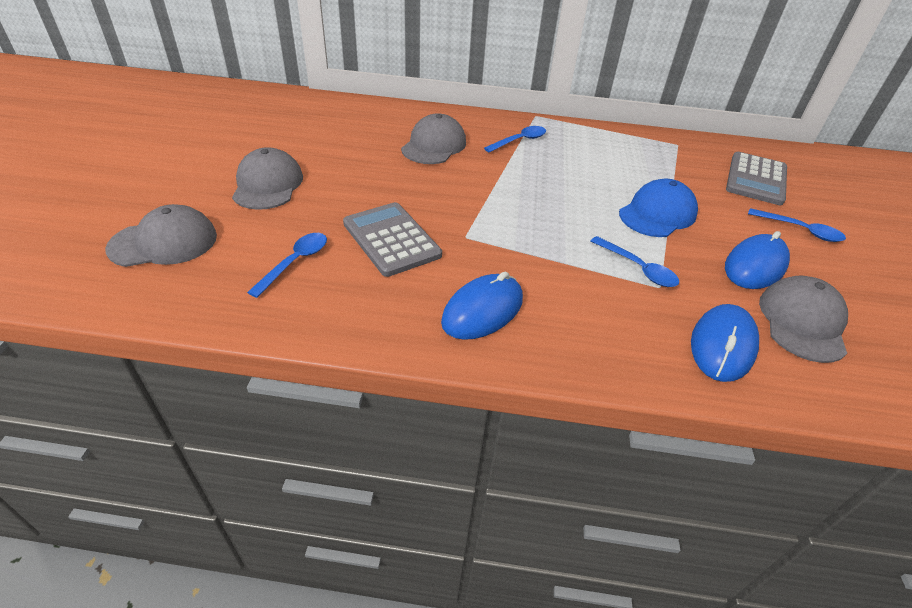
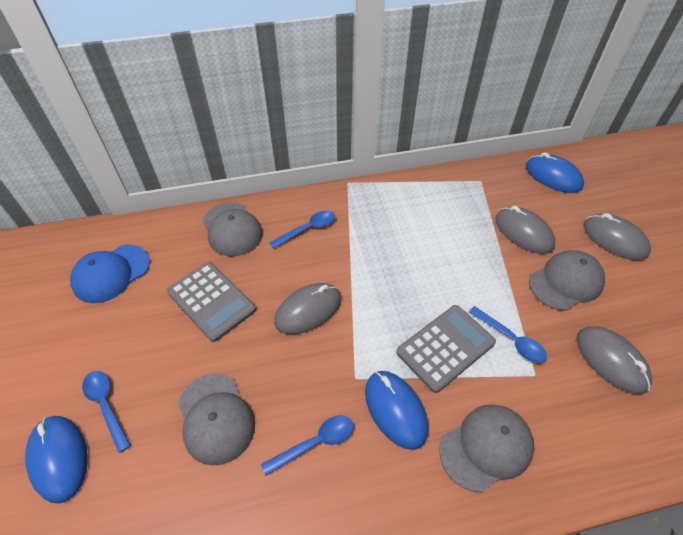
grey mouse: 0 -> 4

